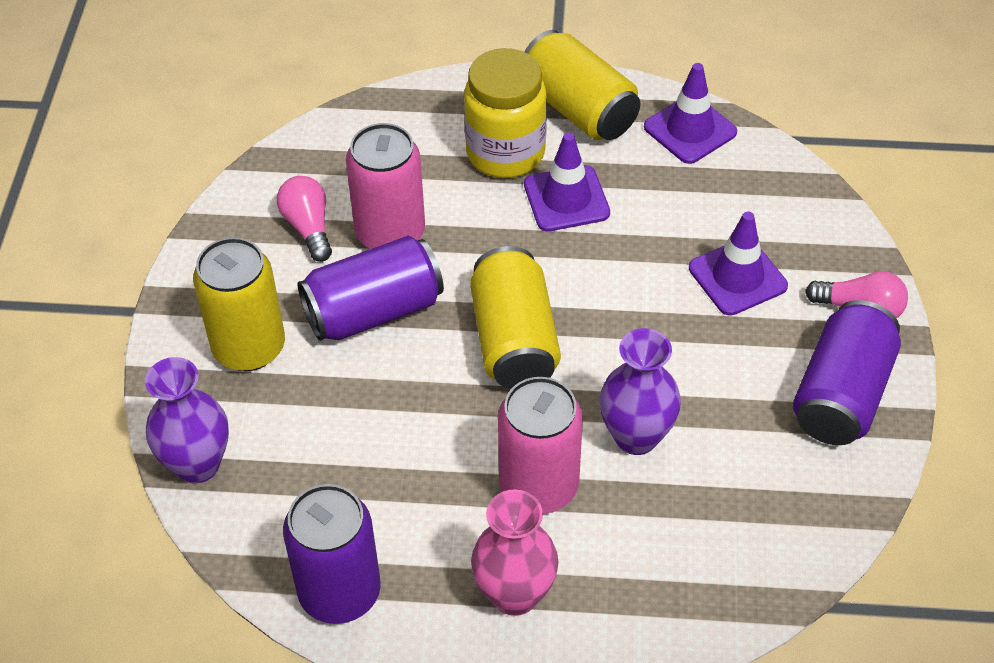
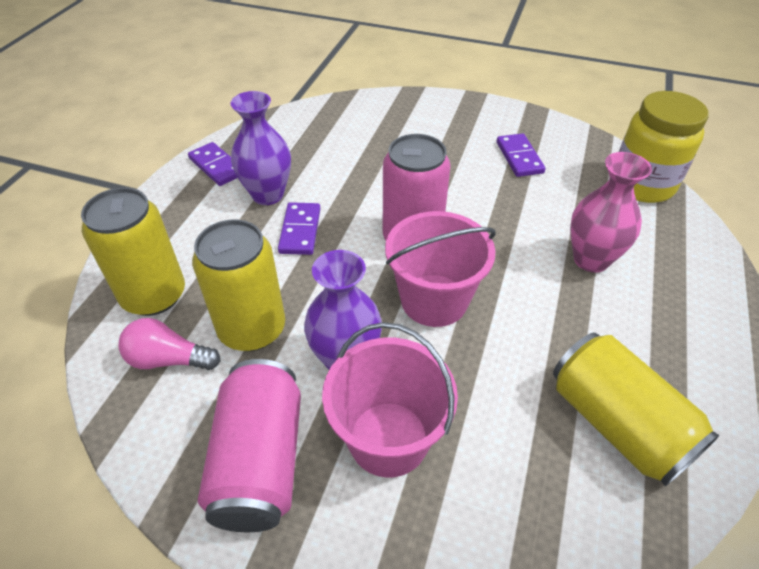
pink bucket: 0 -> 2
pink light bulb: 2 -> 1
purple can: 3 -> 0
purple domino: 0 -> 3
purple traffic cone: 3 -> 0

